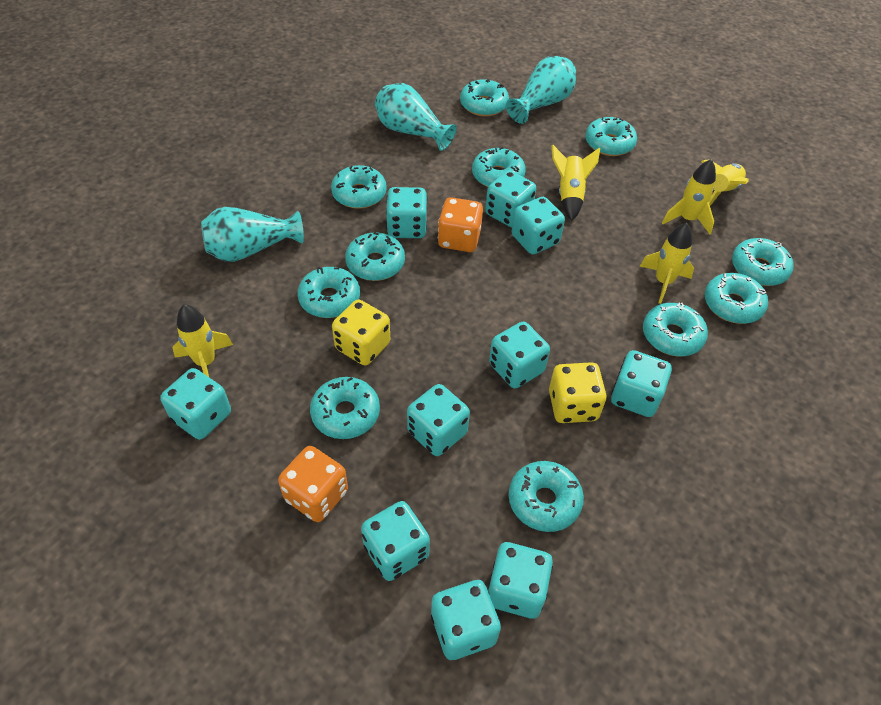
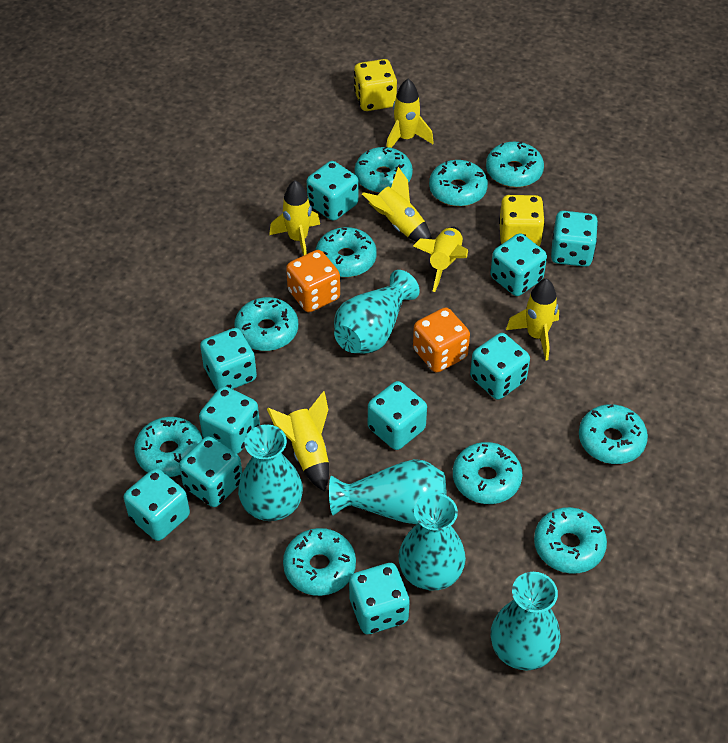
turquoise donut: 11 -> 10
turquoise vase: 3 -> 5
yellow rocket: 5 -> 6

